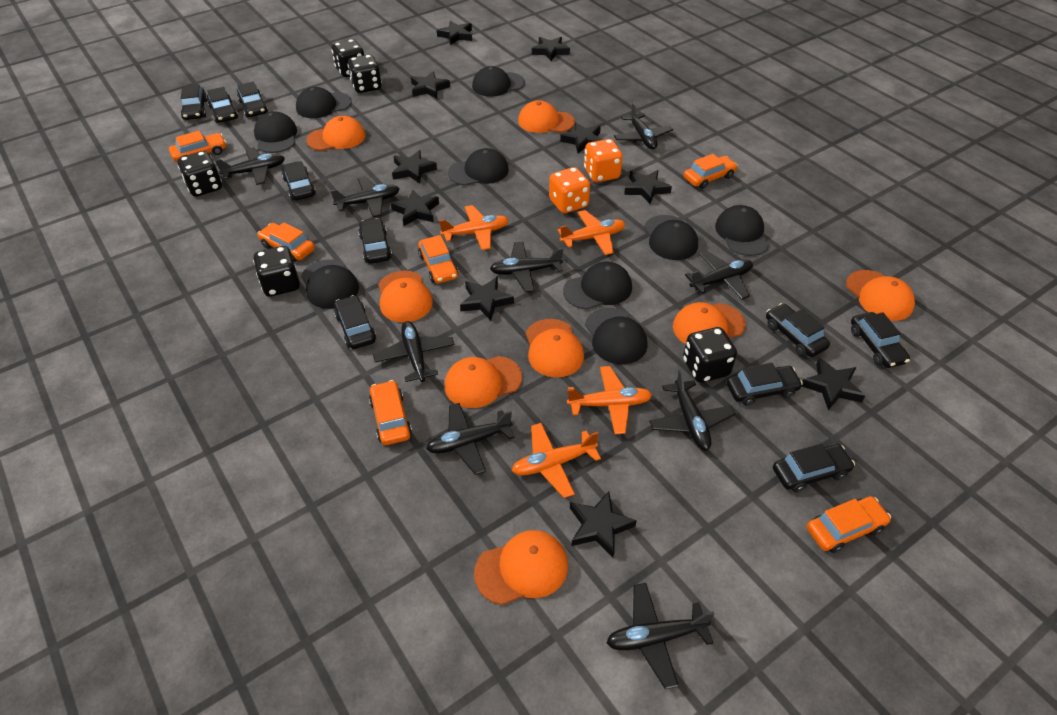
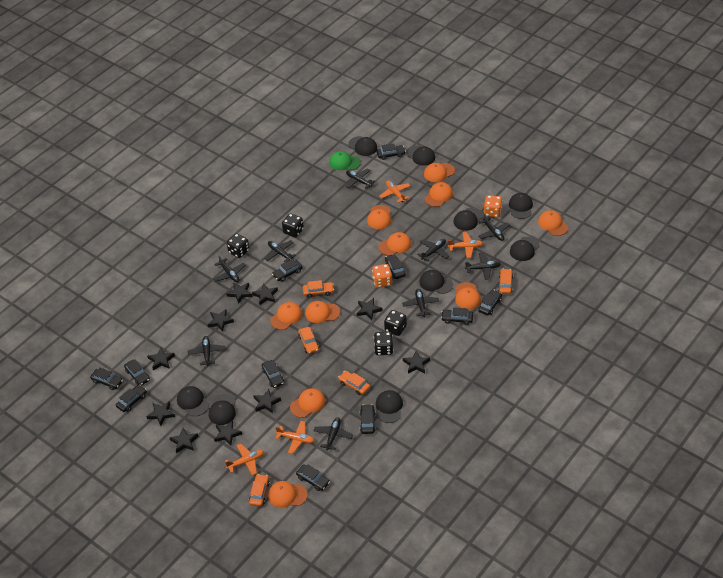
black car: 10 -> 11
black dice: 5 -> 4
green cap: 0 -> 1
orange cap: 8 -> 10
orange car: 6 -> 5

